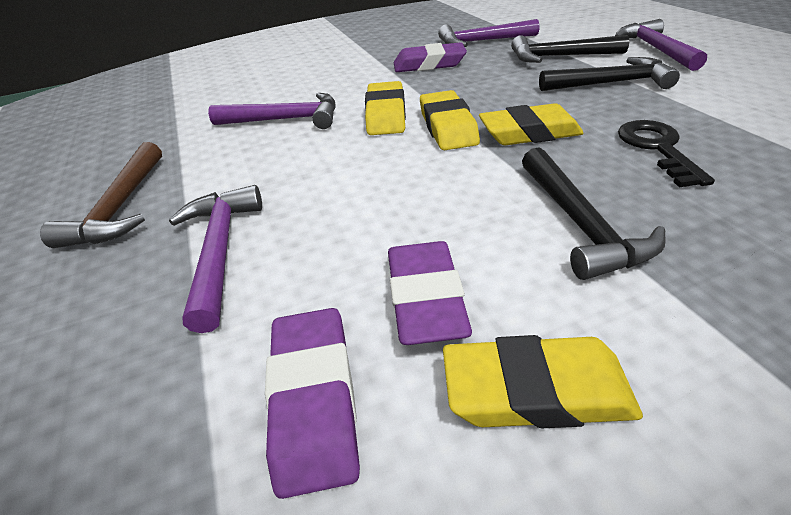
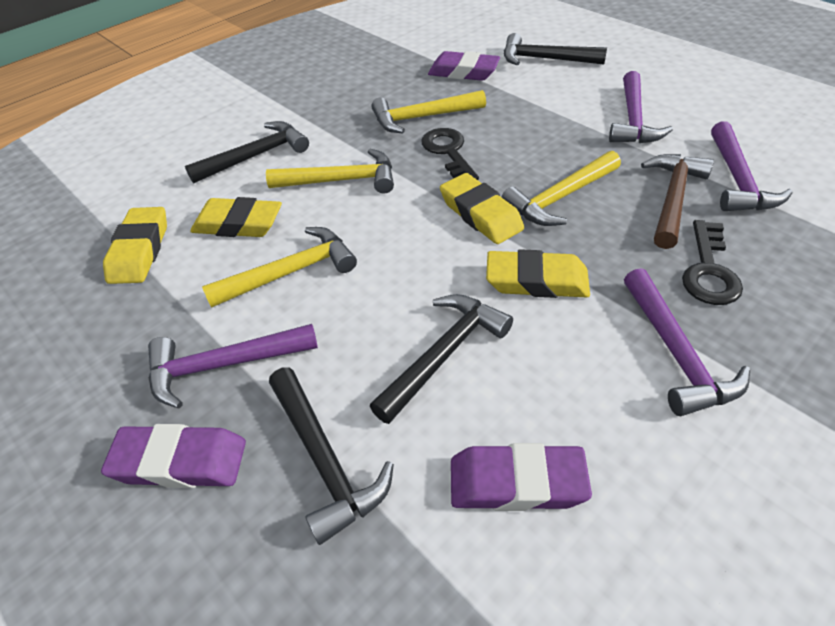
black hammer: 3 -> 4
black key: 1 -> 2
yellow hammer: 0 -> 4

